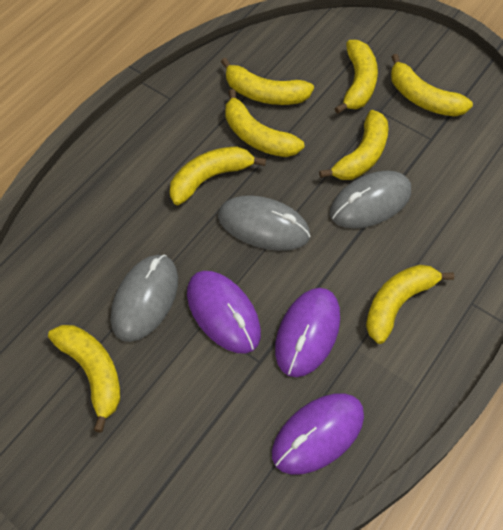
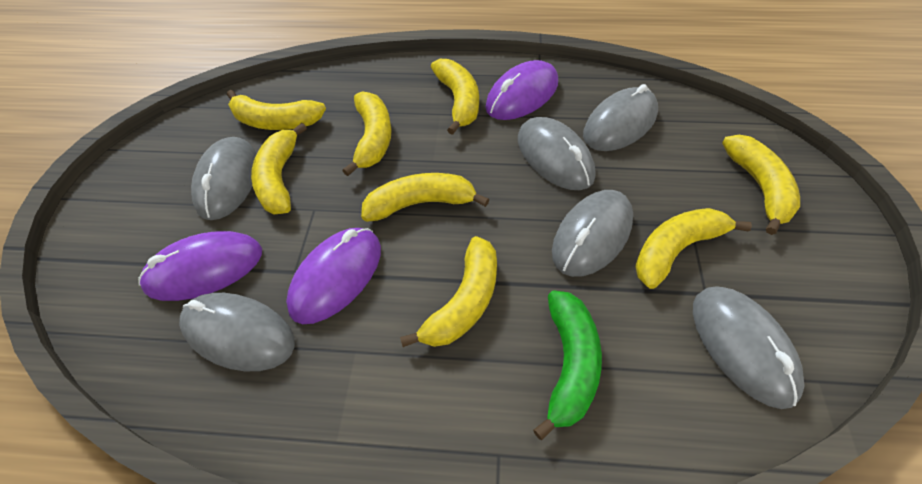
green banana: 0 -> 1
grey mouse: 3 -> 6

